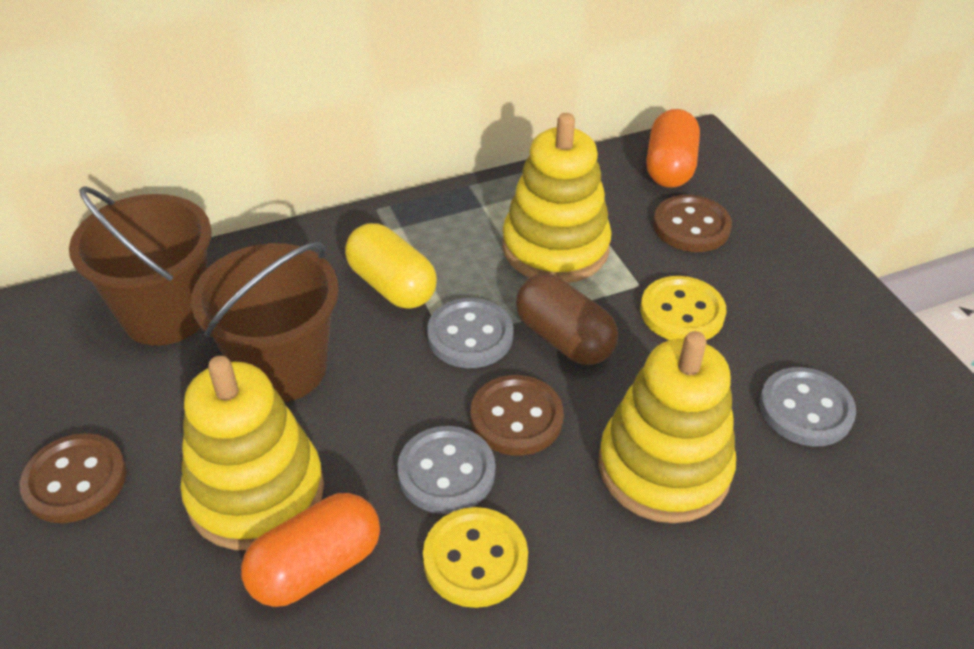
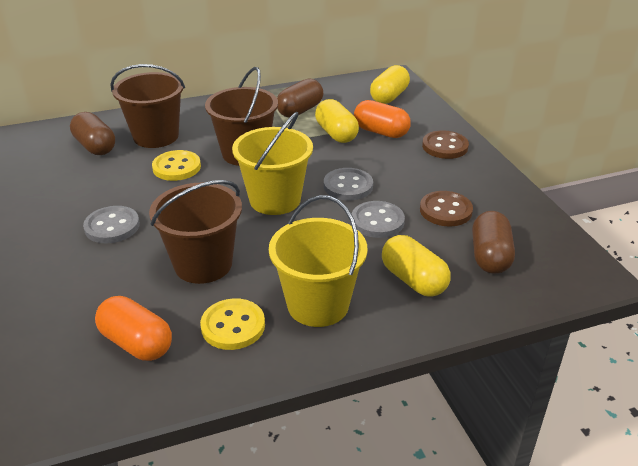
brown bucket: 2 -> 3
brown button: 3 -> 2
brown capsule: 1 -> 3
yellow bucket: 0 -> 2
yellow capsule: 1 -> 3
yellow stacking toy: 3 -> 0

